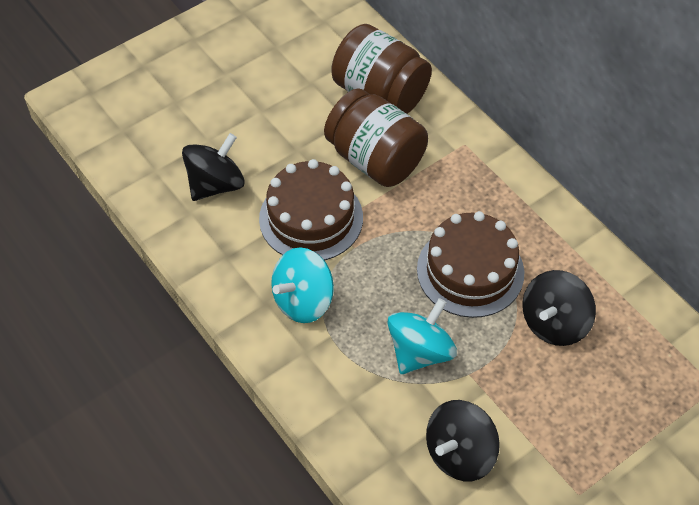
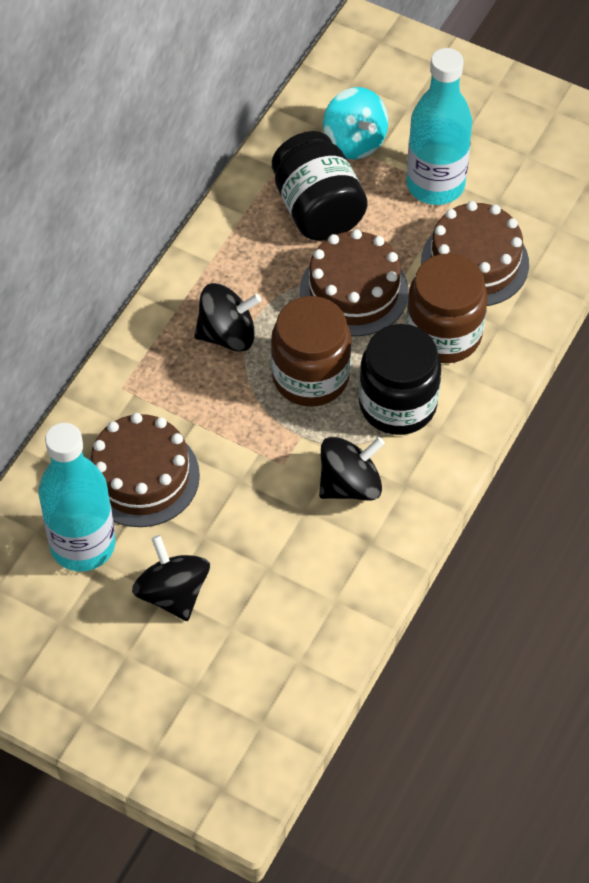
black jar: 0 -> 2
brown cake: 2 -> 3
turquoise bottle: 0 -> 2
turquoise spinning top: 2 -> 1

